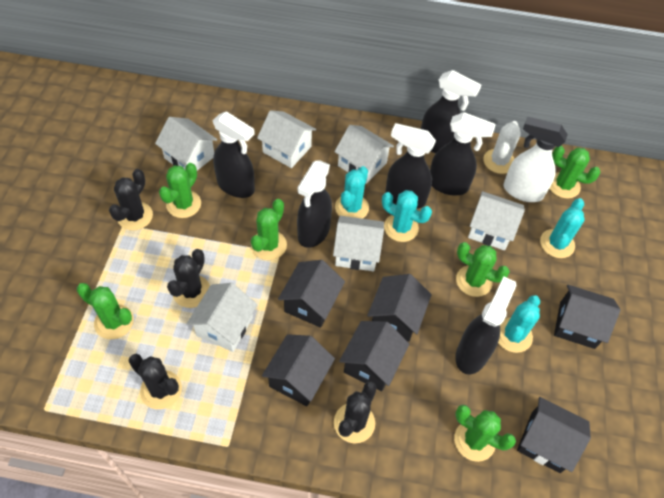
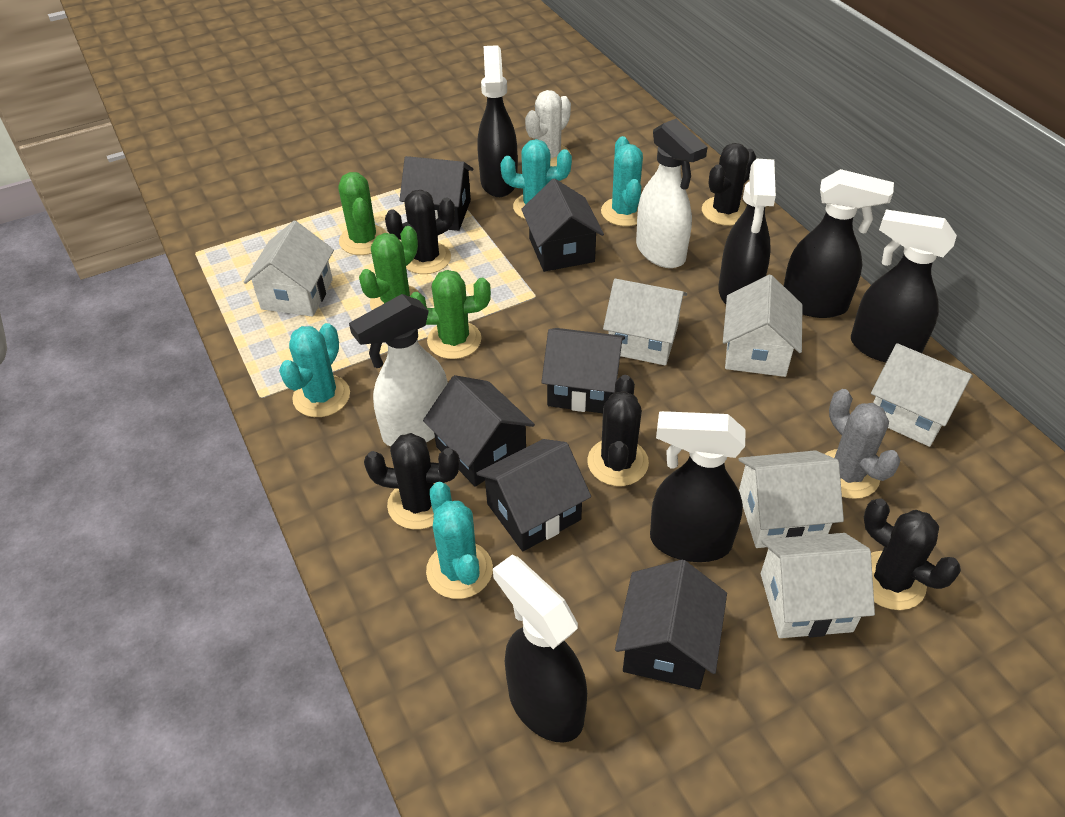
black cactus: 4 -> 5
green cactus: 6 -> 3
grey cactus: 0 -> 1
white spray bottle: 1 -> 2

